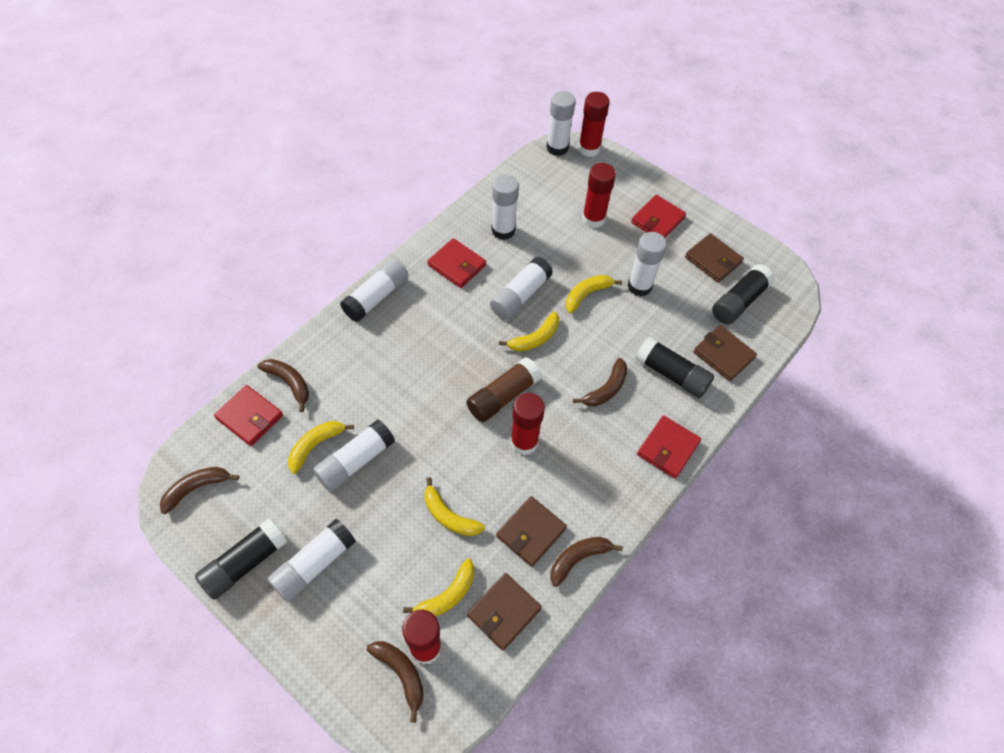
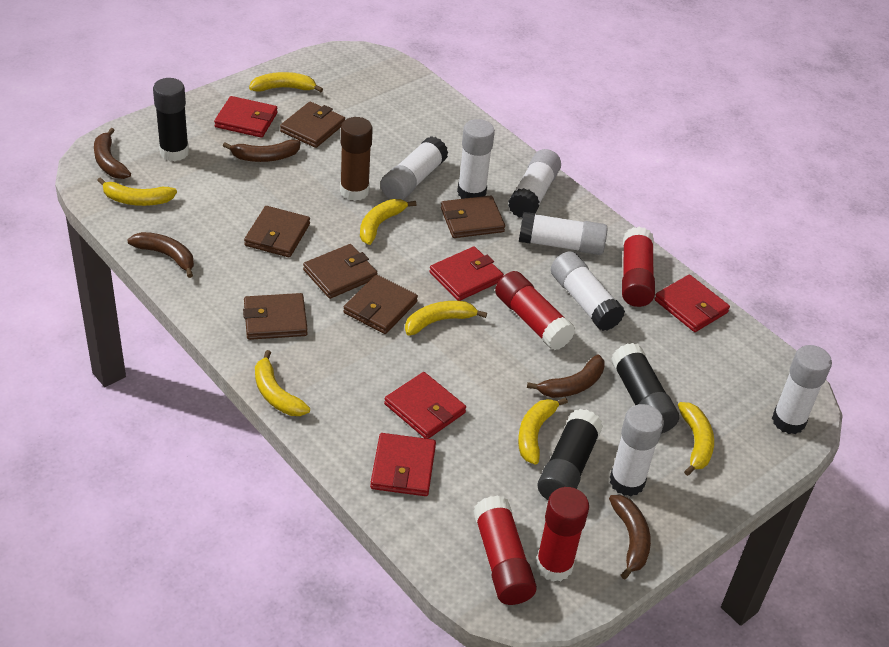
brown wallet: 4 -> 6
red wallet: 4 -> 5
yellow banana: 5 -> 7

